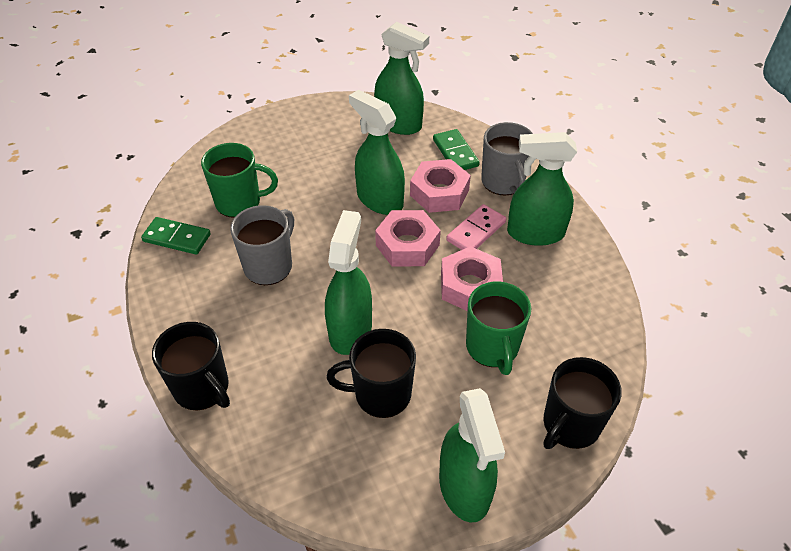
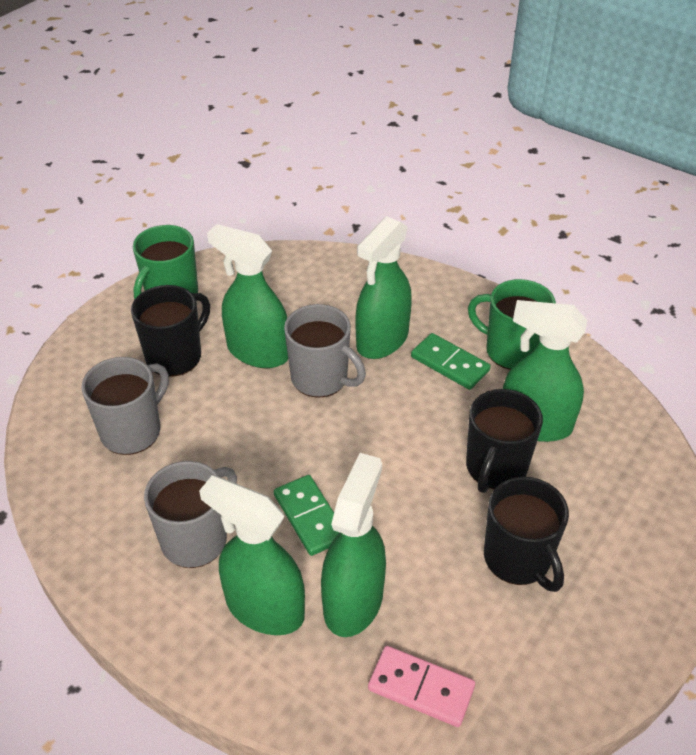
grey mug: 2 -> 3
pink nut: 3 -> 0

